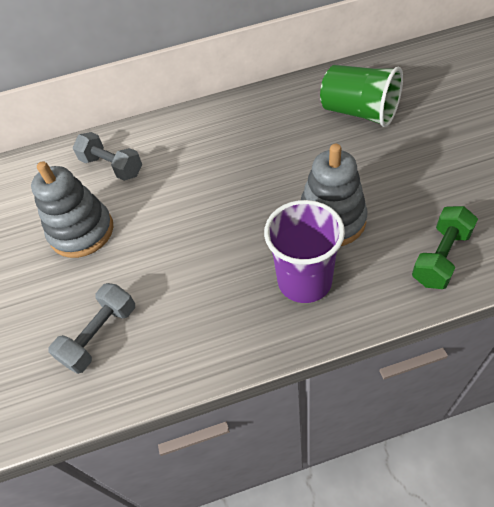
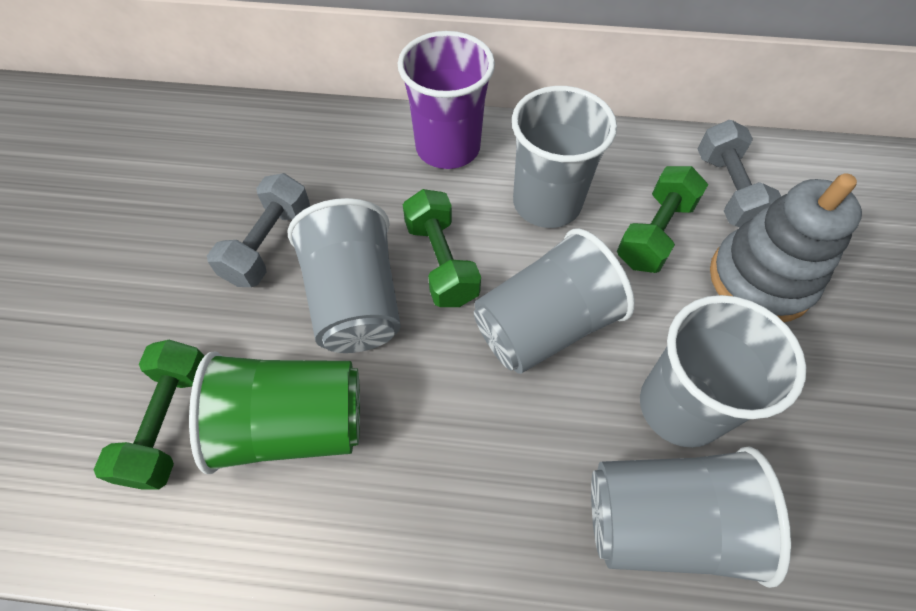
green dumbbell: 1 -> 3
grey cup: 0 -> 5
grey stacking toy: 2 -> 1

